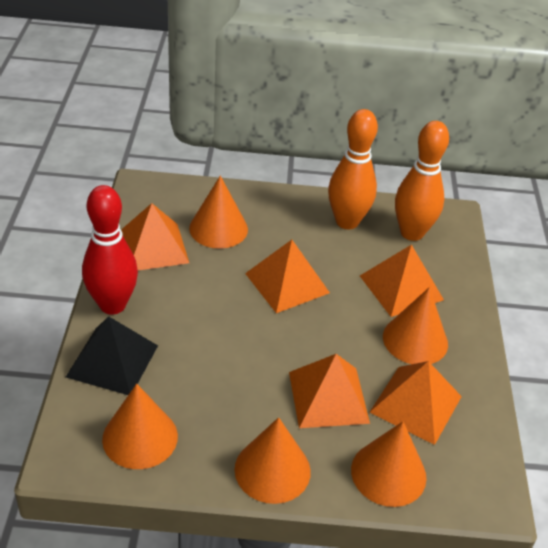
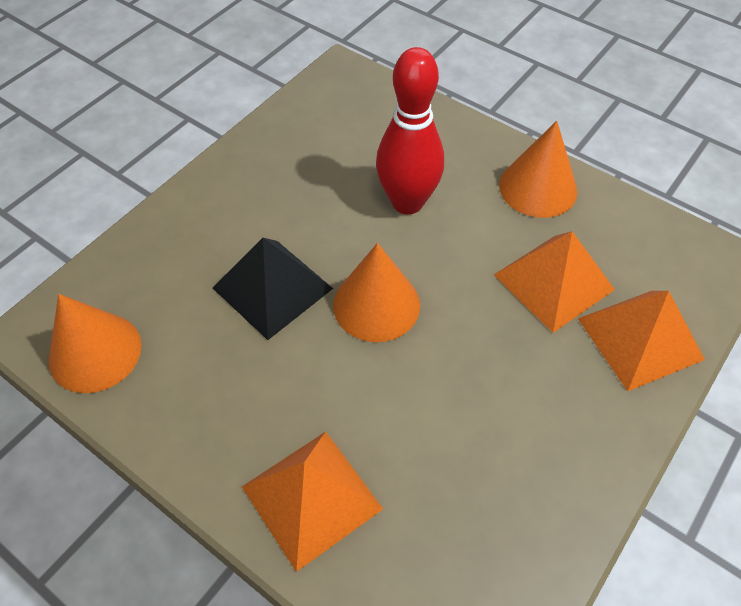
orange bowling pin: 2 -> 0
orange cone: 5 -> 3
orange pyramid: 5 -> 3

